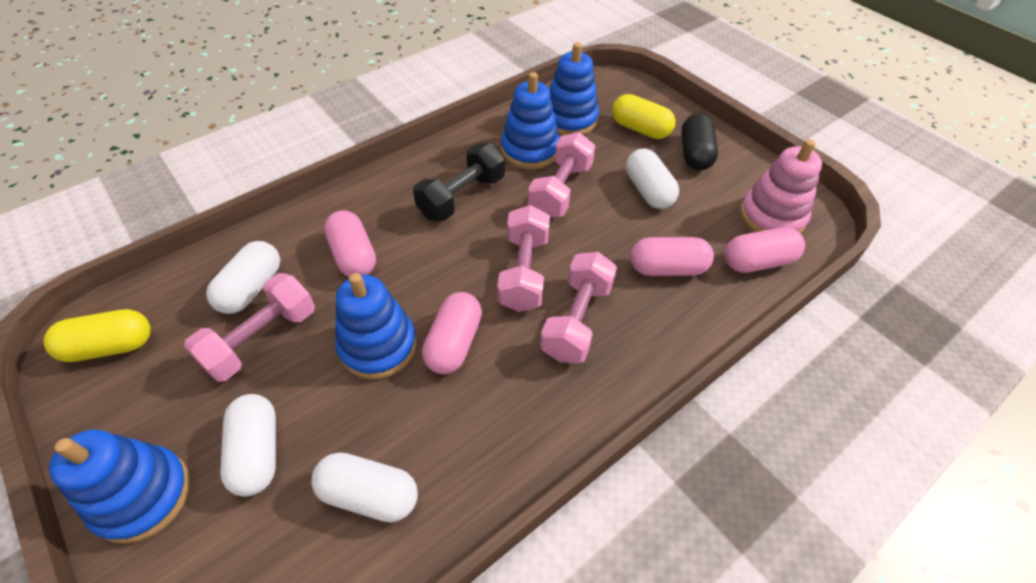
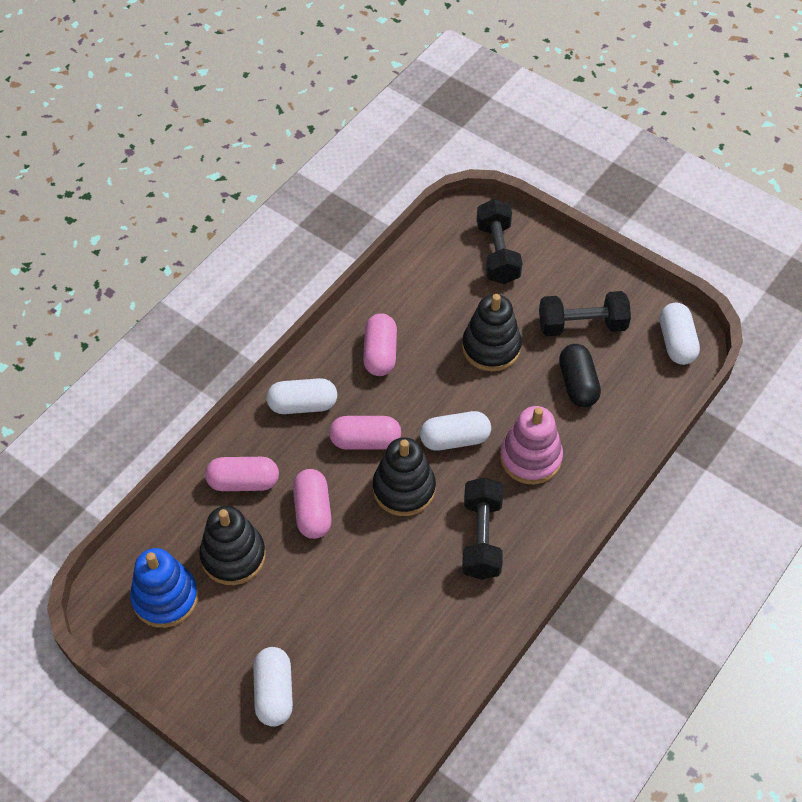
black dumbbell: 1 -> 3
black stacking toy: 0 -> 3
blue stacking toy: 4 -> 1
pink dumbbell: 4 -> 0
yellow capsule: 2 -> 0

